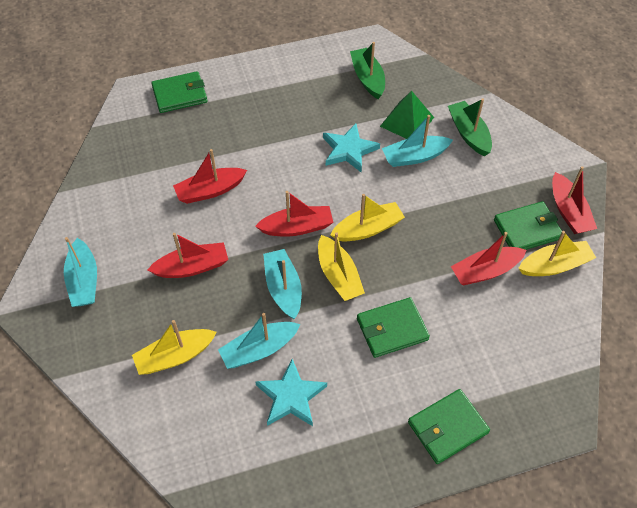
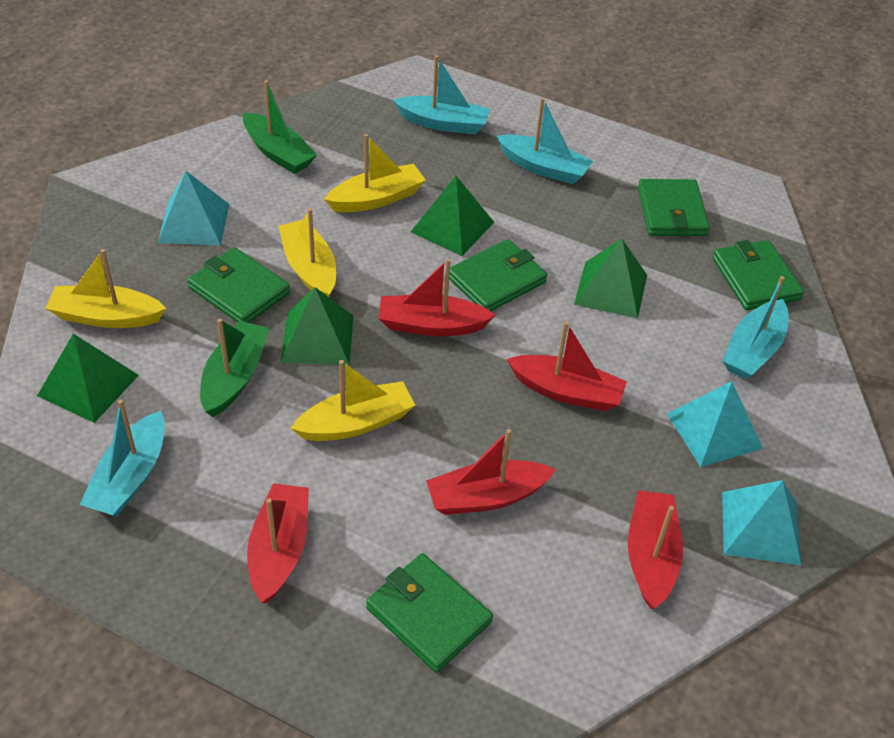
green pyramid: 1 -> 4
green wallet: 4 -> 5
turquoise pyramid: 0 -> 3
turquoise star: 2 -> 0

